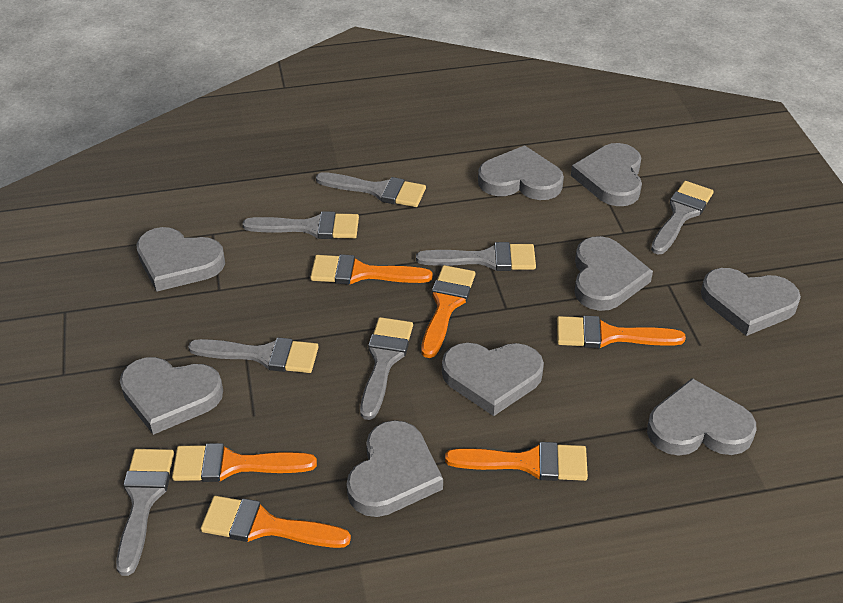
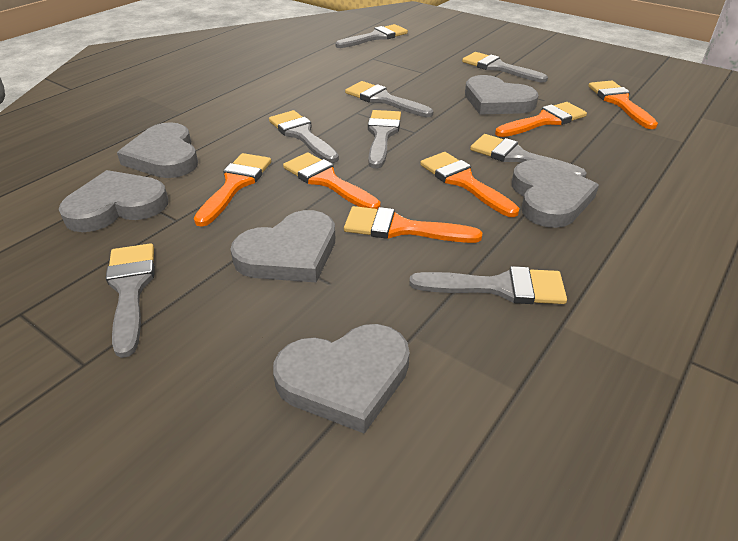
grey brush: 7 -> 8
grey heart: 9 -> 6

